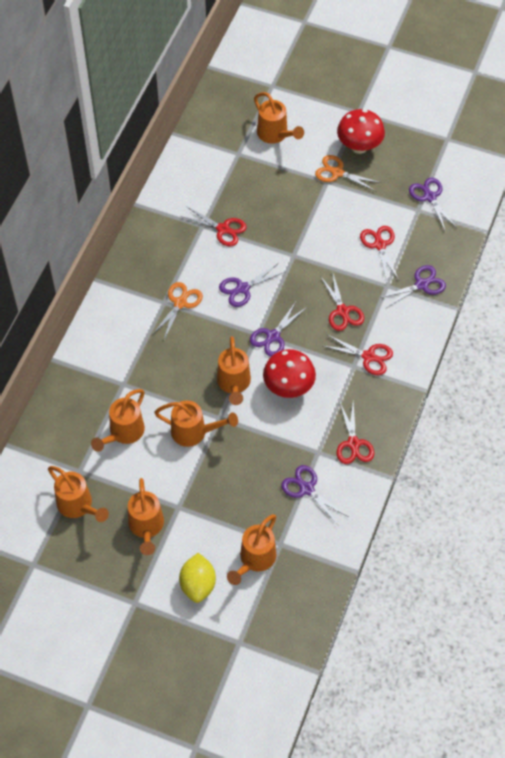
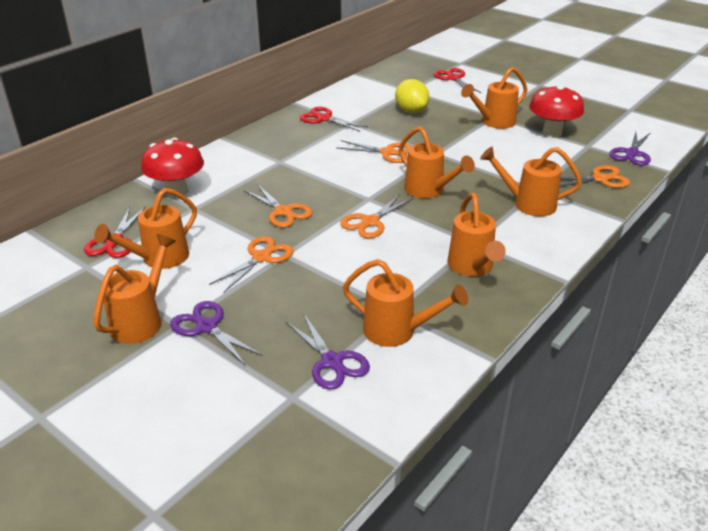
orange scissors: 2 -> 5
purple scissors: 5 -> 3
red scissors: 5 -> 3

